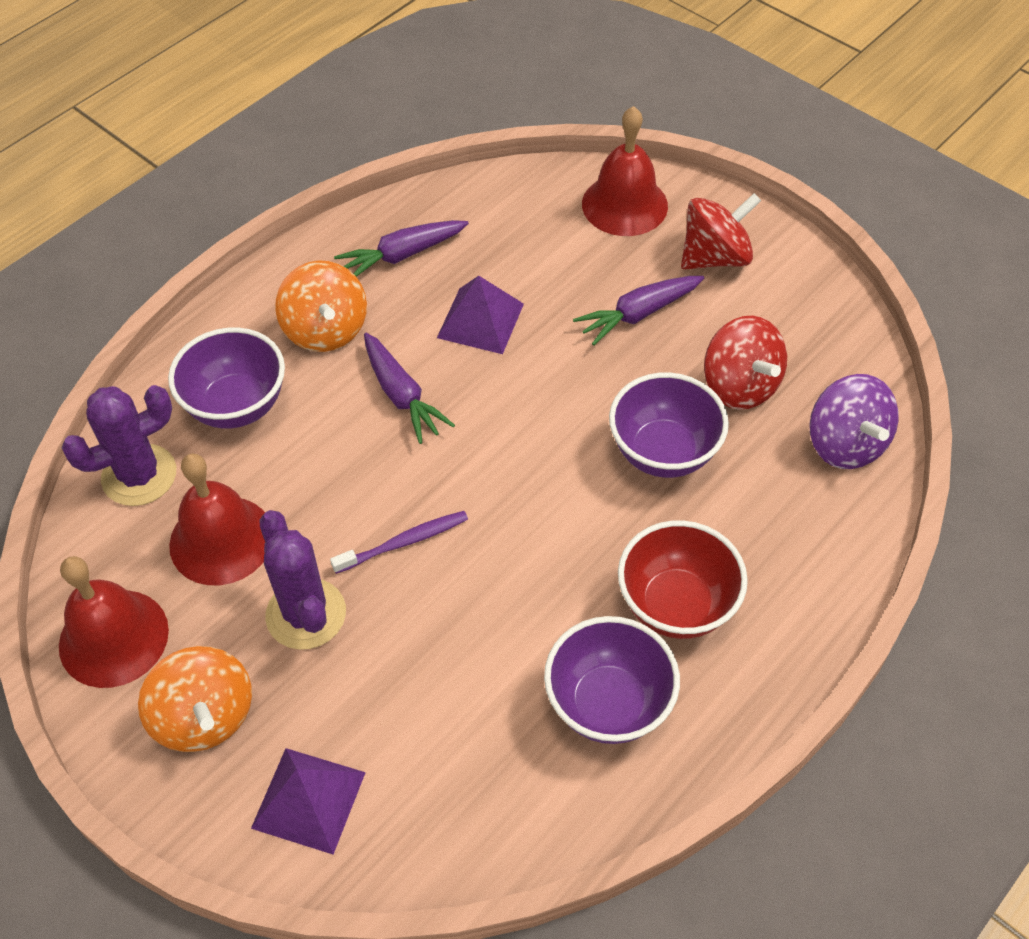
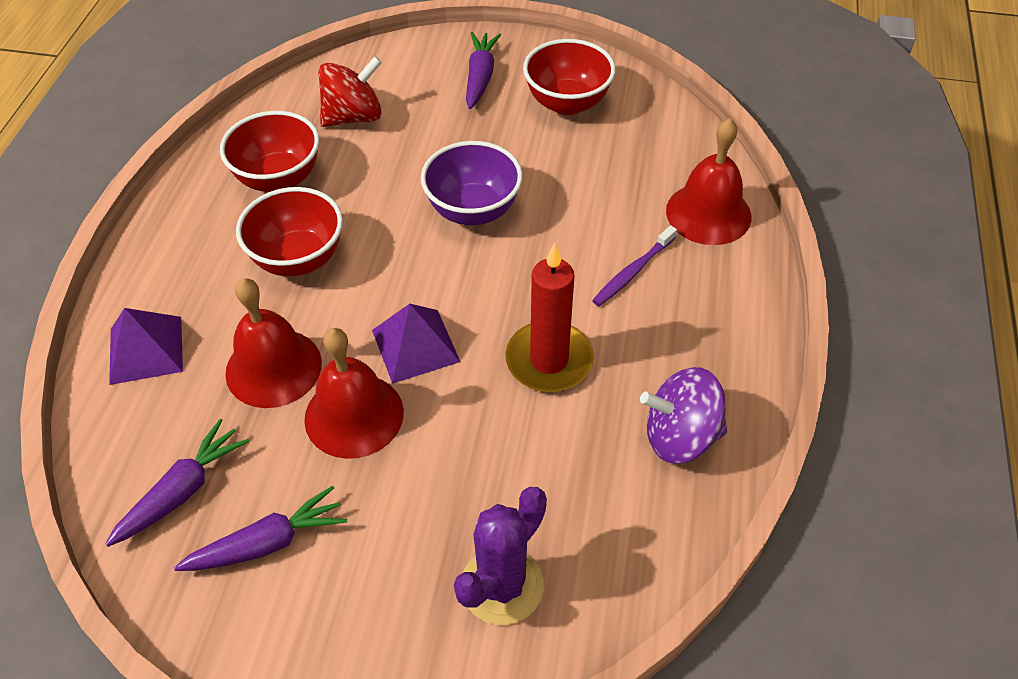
orange spinning top: 2 -> 0
purple bowl: 3 -> 1
purple cactus: 2 -> 1
red bowl: 1 -> 3
red candle: 0 -> 1
red spinning top: 2 -> 1

